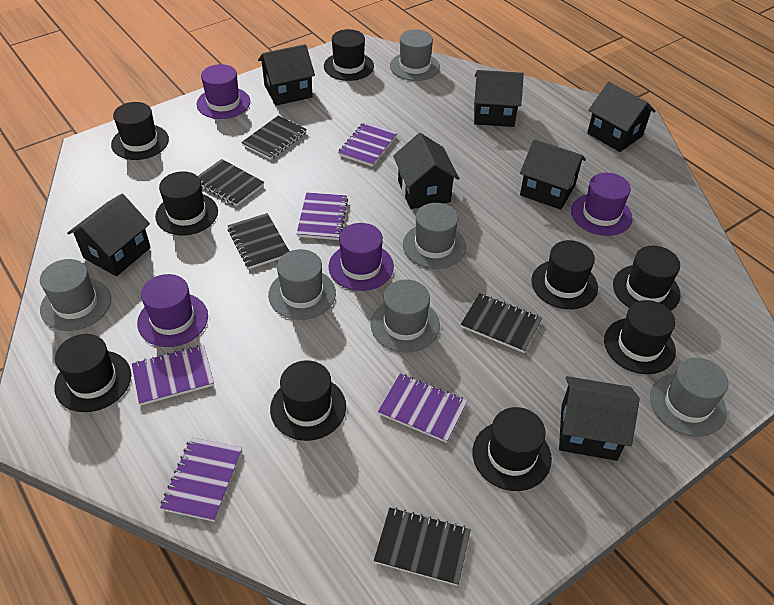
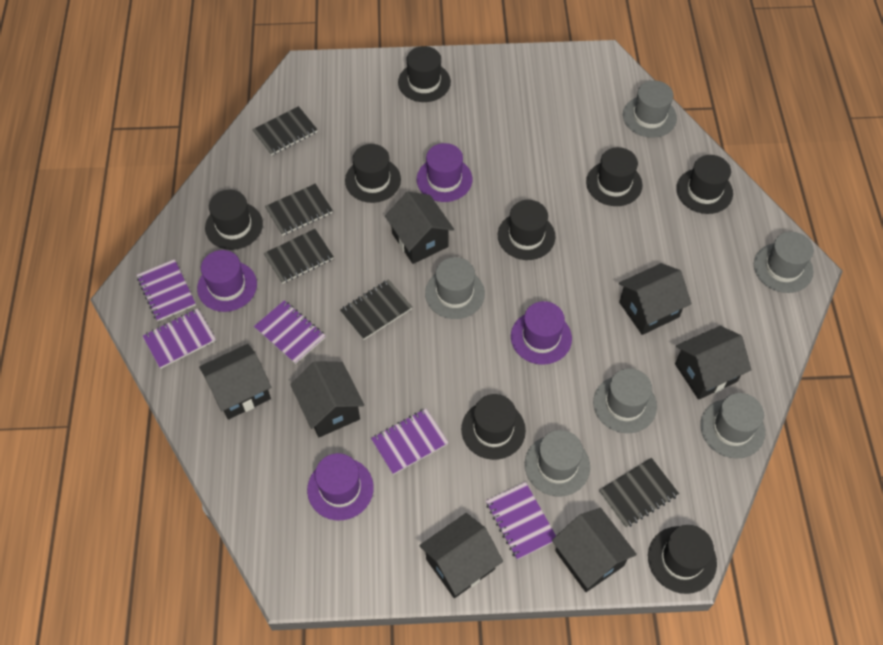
black hat: 9 -> 8

